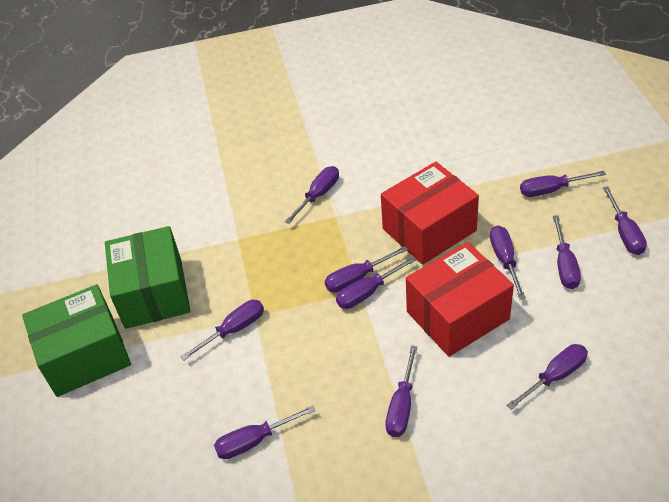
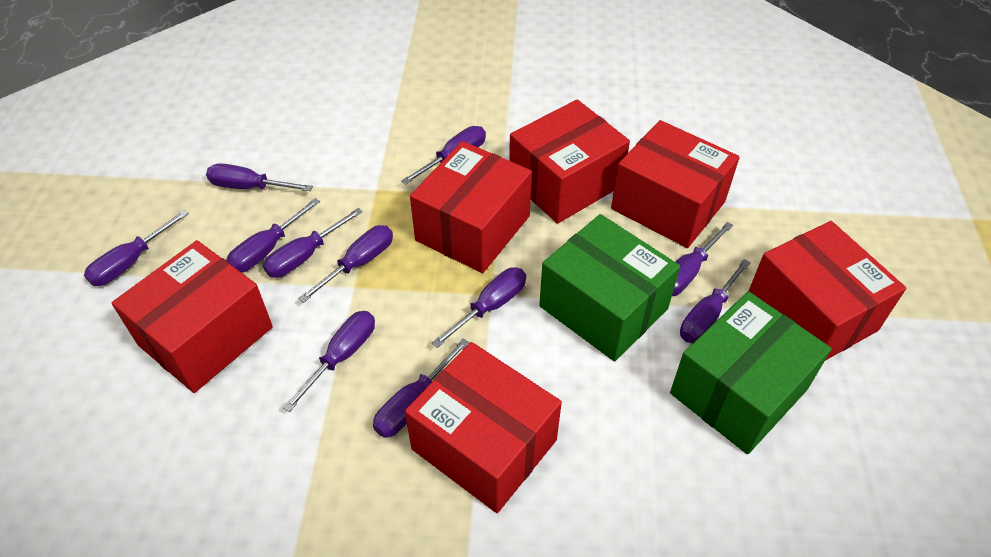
red box: 2 -> 6

